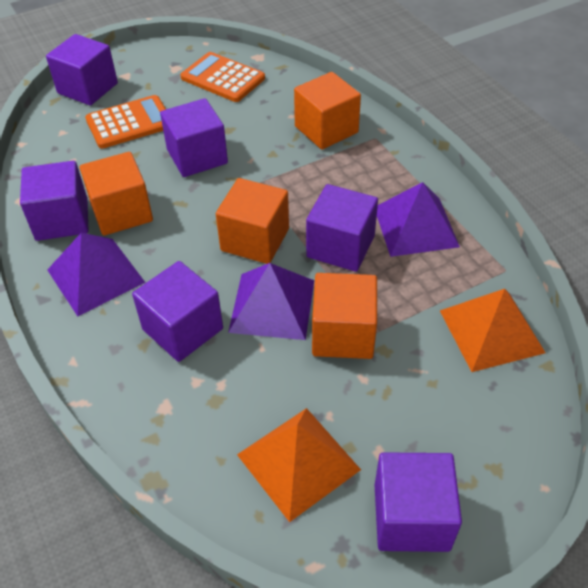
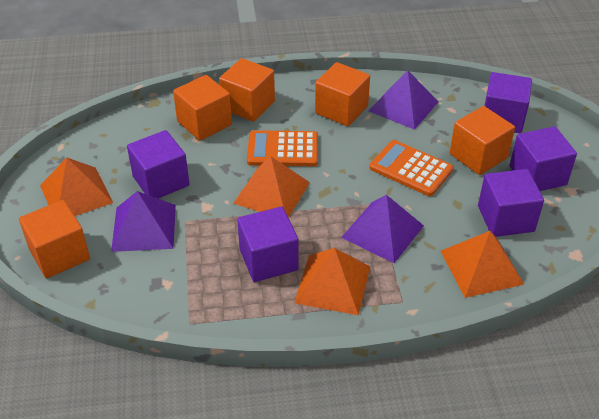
orange cube: 4 -> 5
orange pyramid: 2 -> 4
purple cube: 6 -> 5

